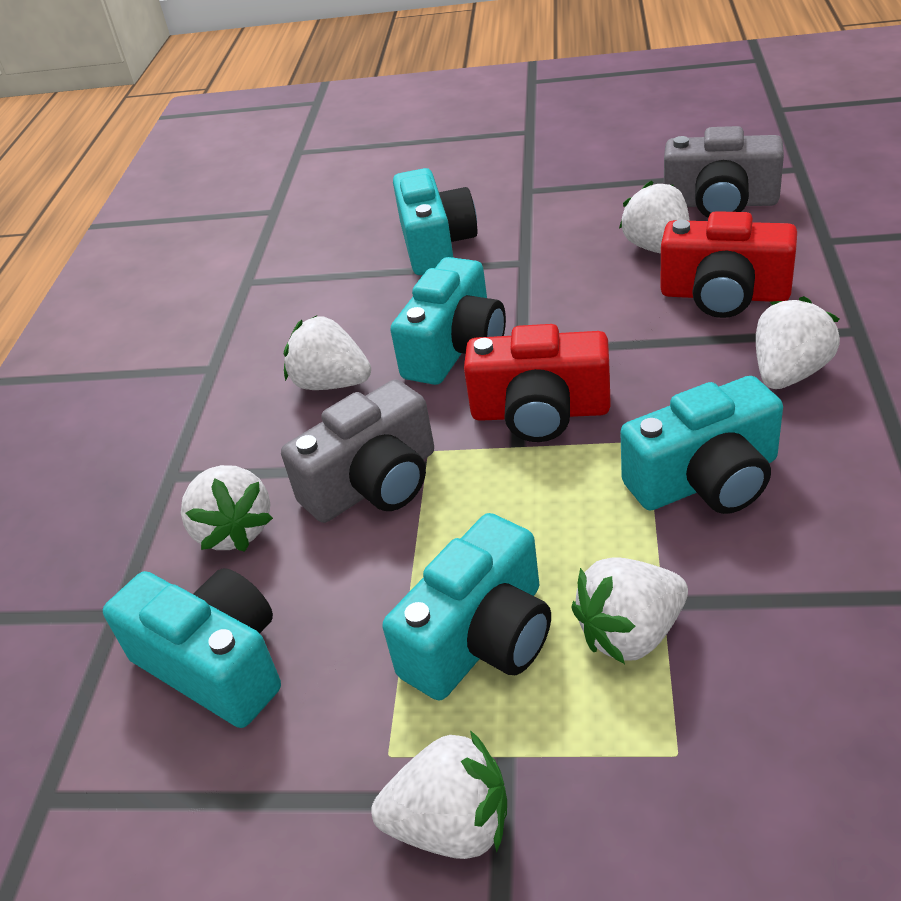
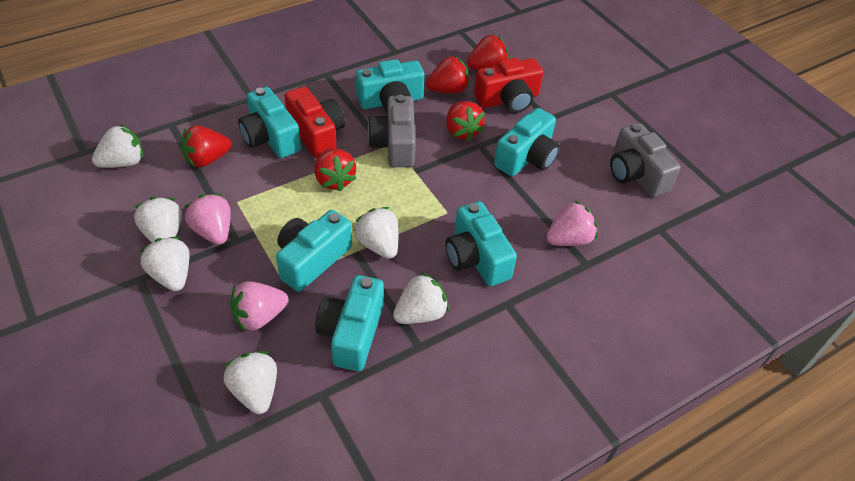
pink strawberry: 0 -> 3
red strawberry: 0 -> 5
turquoise camera: 5 -> 6

